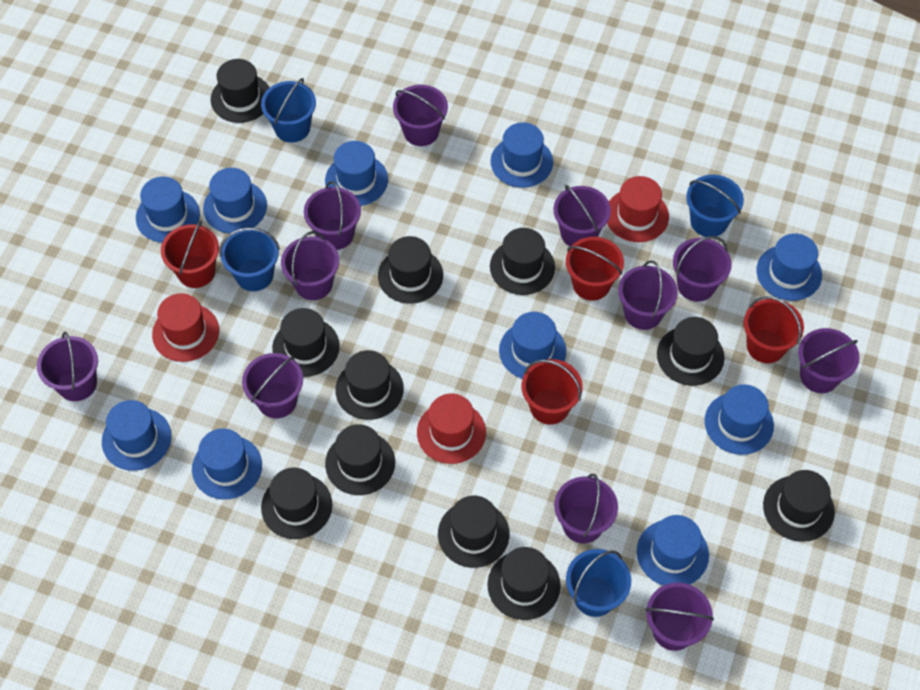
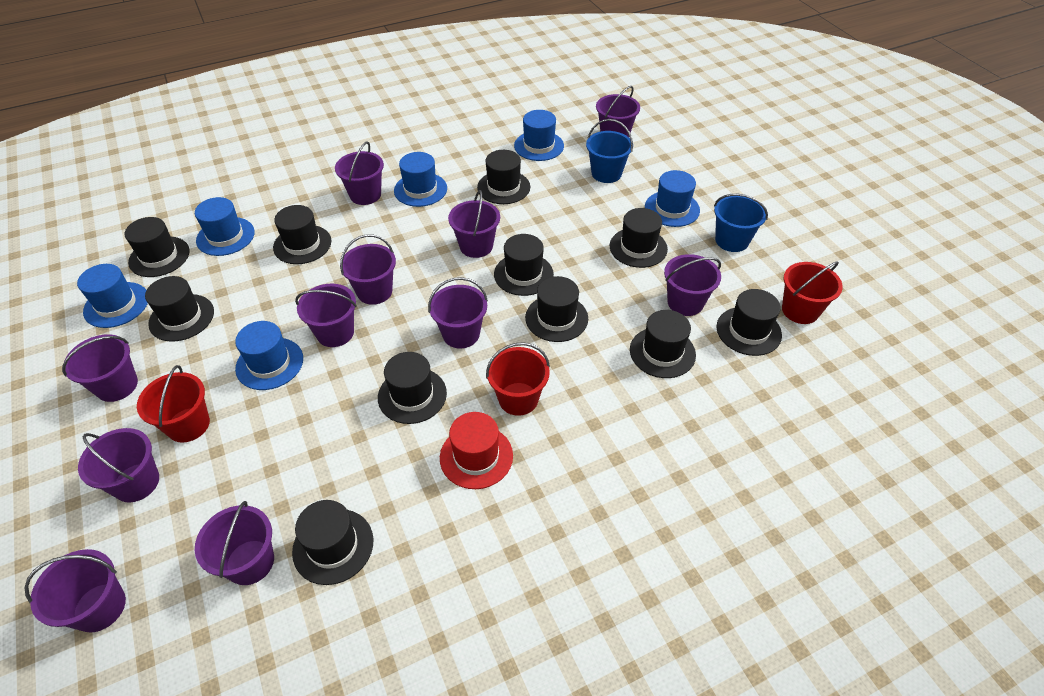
blue bucket: 4 -> 2
blue hat: 10 -> 6
red bucket: 4 -> 3
red hat: 3 -> 1

